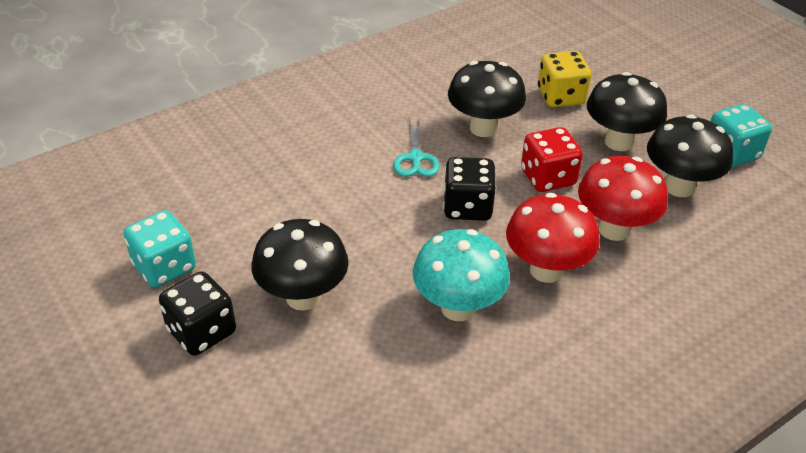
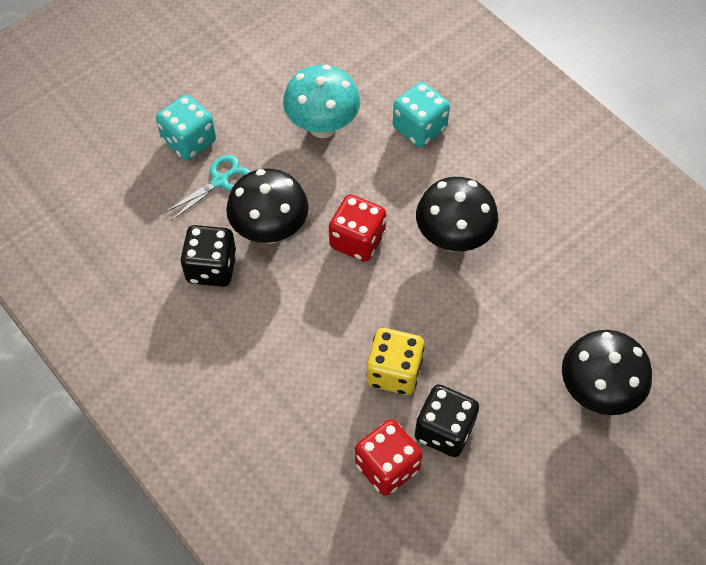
black mushroom: 4 -> 3
red dice: 1 -> 2
red mushroom: 2 -> 0

